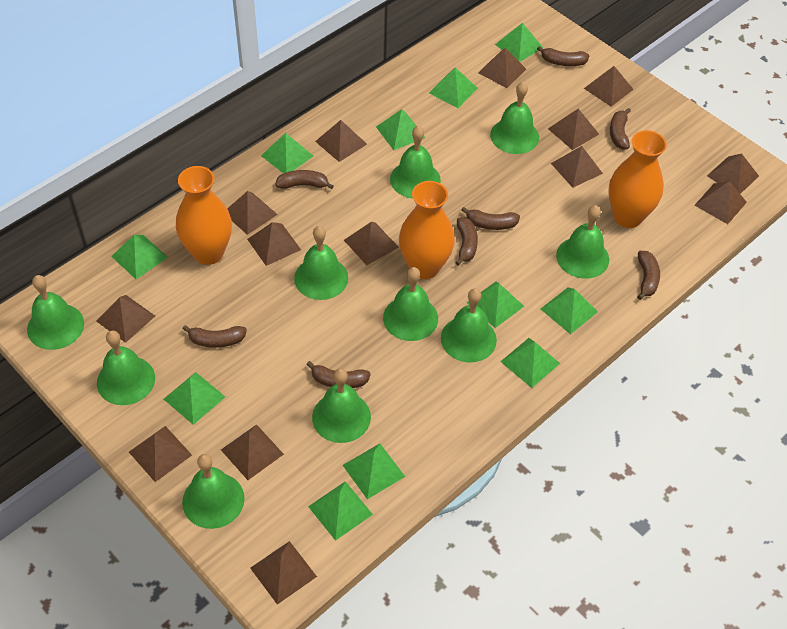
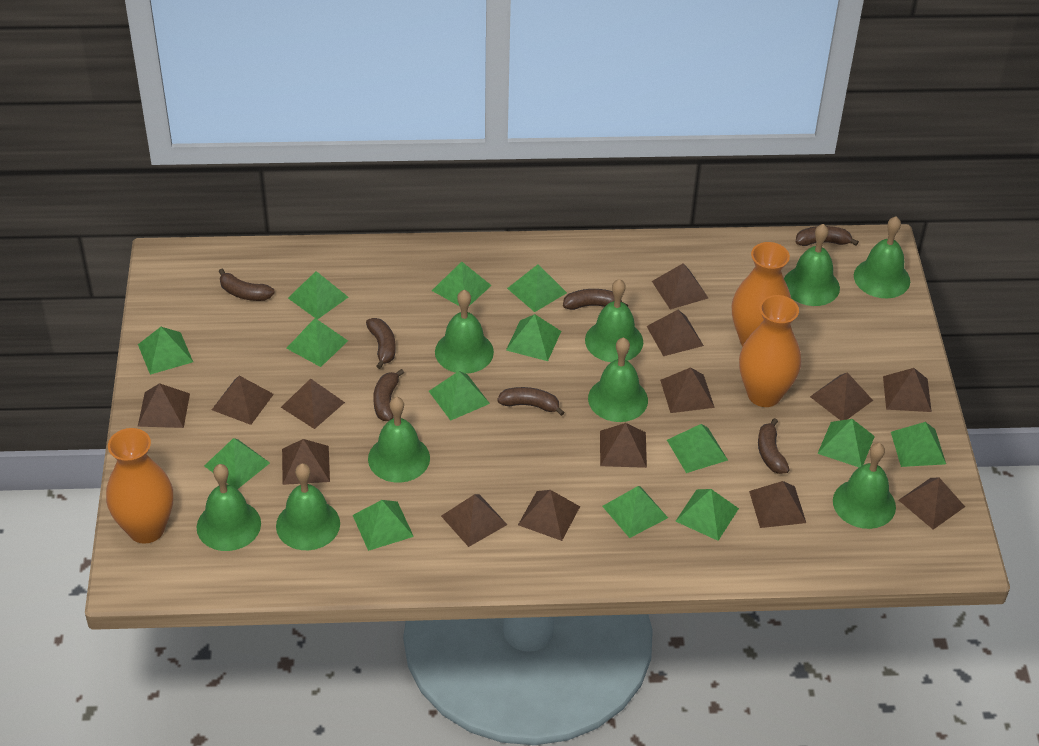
brown banana: 8 -> 7
green bell: 10 -> 9
green pyramid: 11 -> 14

